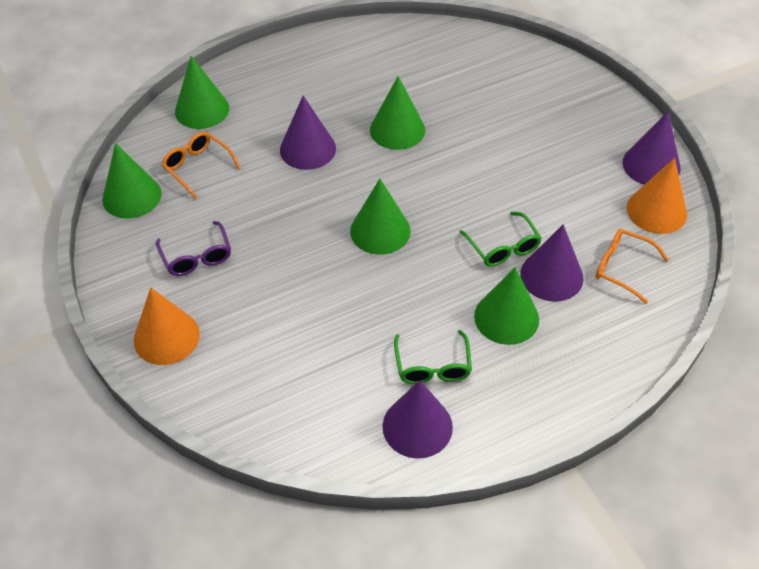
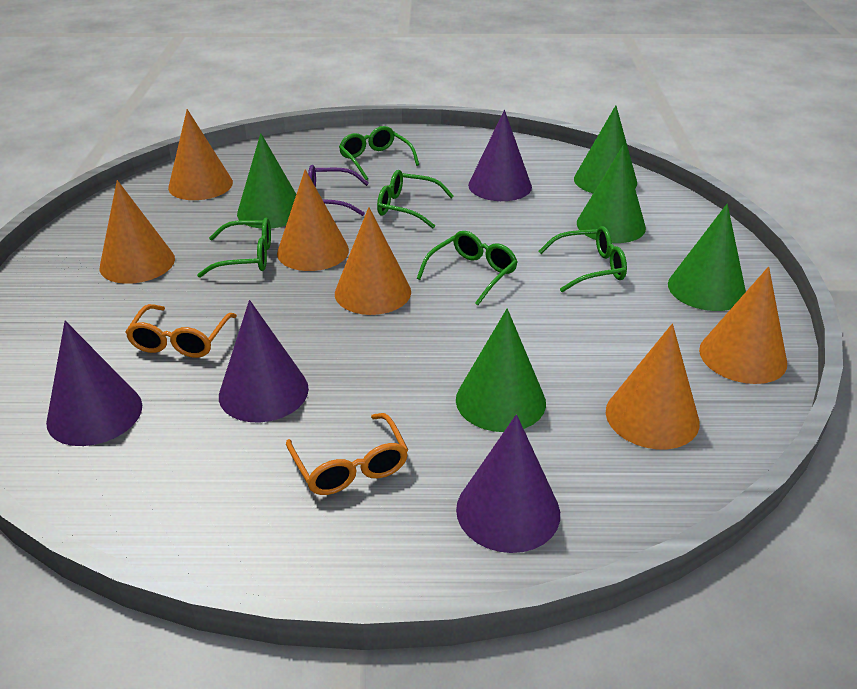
green glasses: 2 -> 5
orange cone: 2 -> 6

